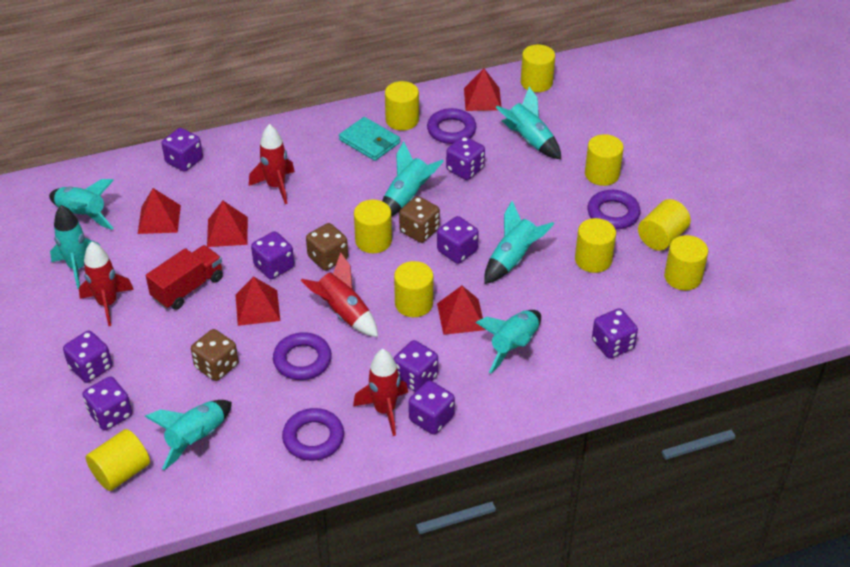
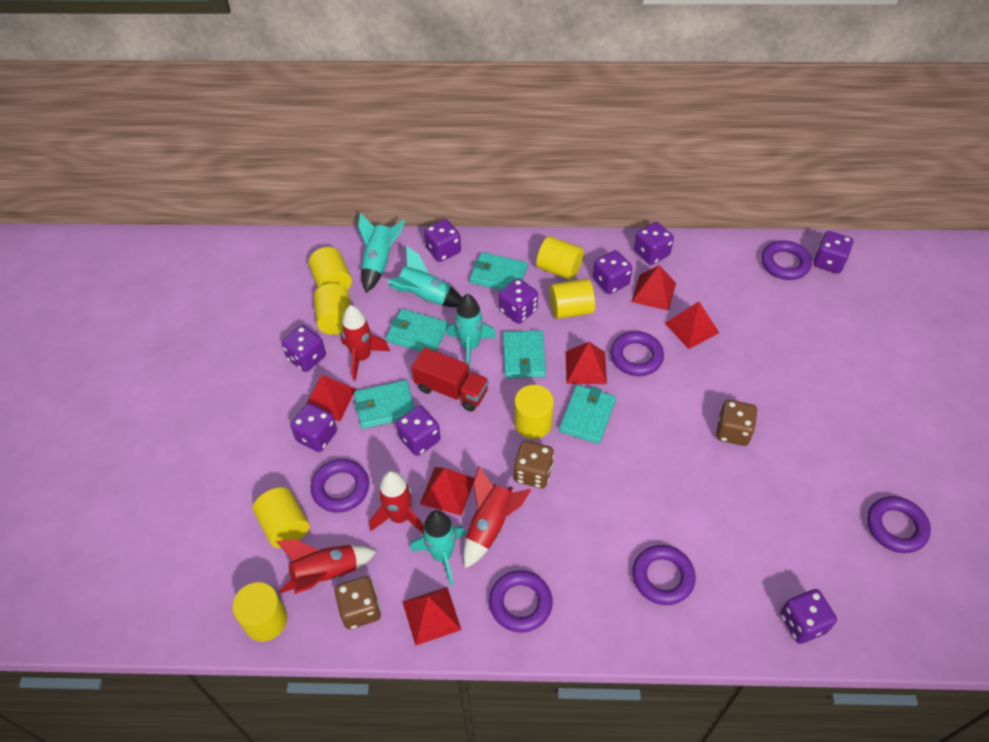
purple ring: 4 -> 6
red pyramid: 5 -> 6
turquoise rocket: 7 -> 4
turquoise wallet: 1 -> 5
yellow cylinder: 9 -> 7

